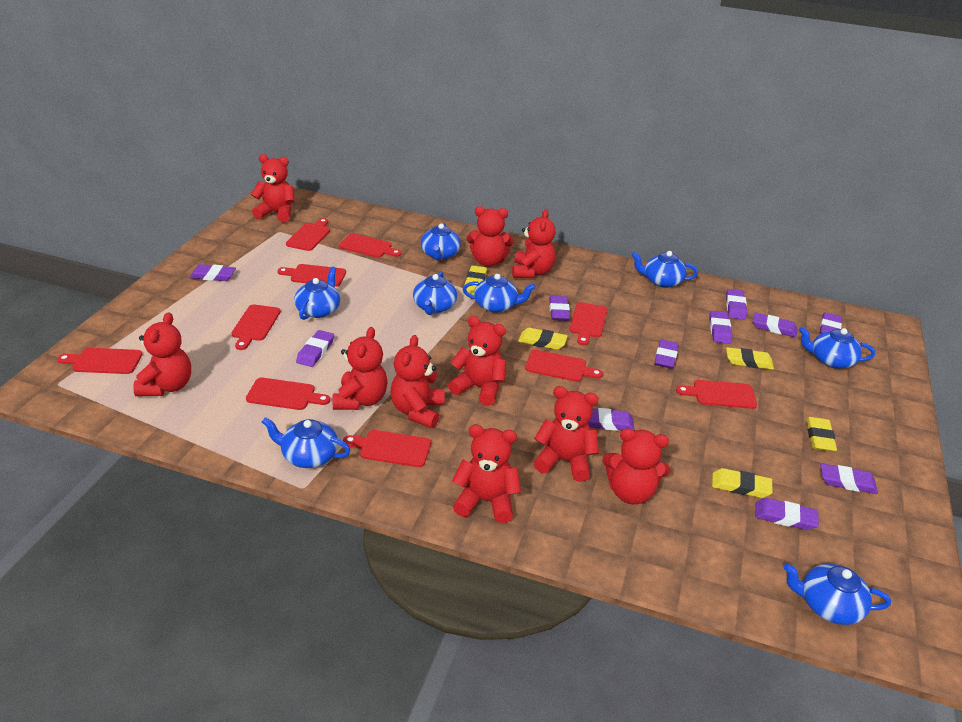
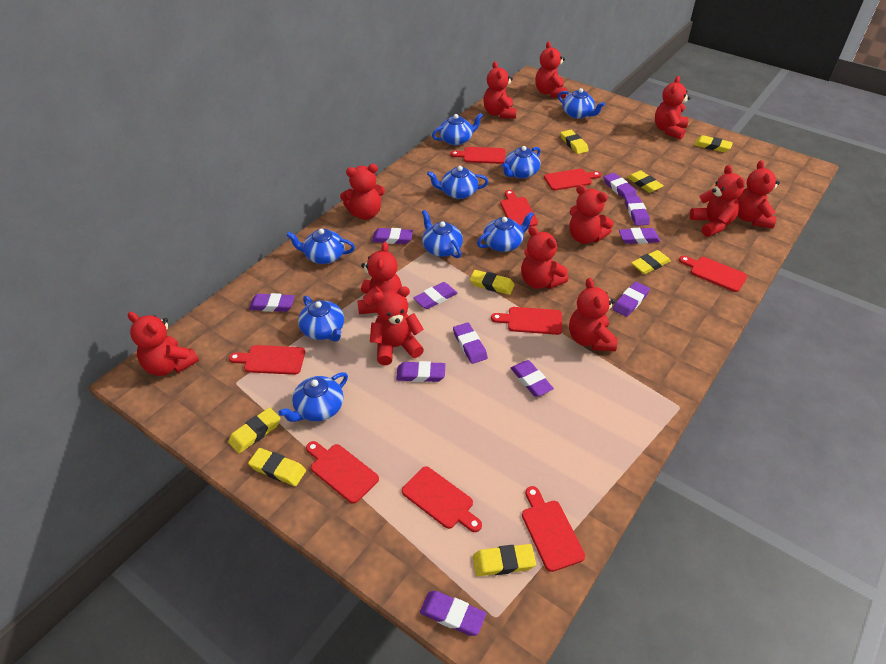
blue teapot: 8 -> 9
red cutting board: 10 -> 9
red teddy bear: 10 -> 12
yellow eraser: 5 -> 8

